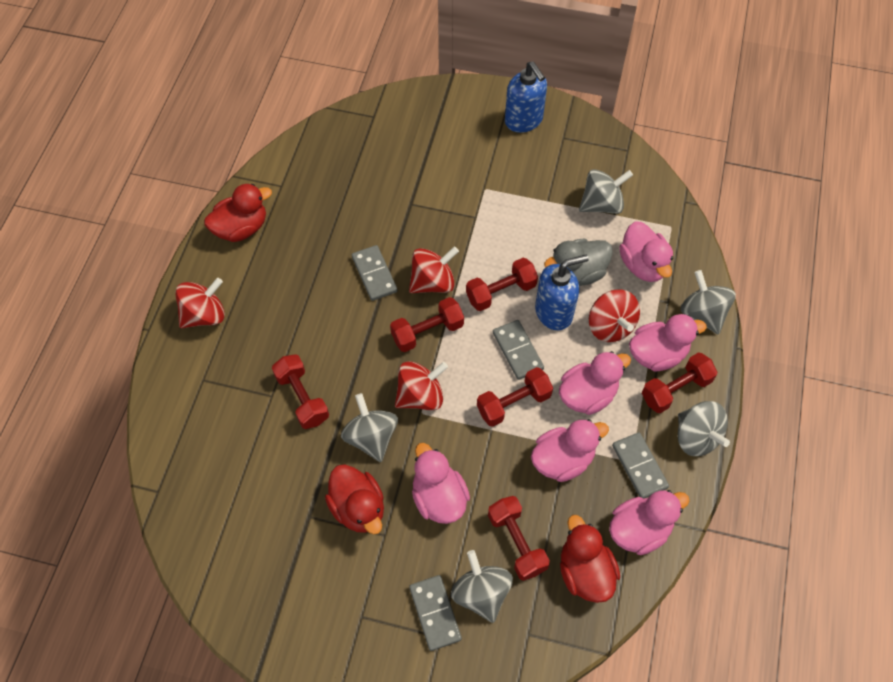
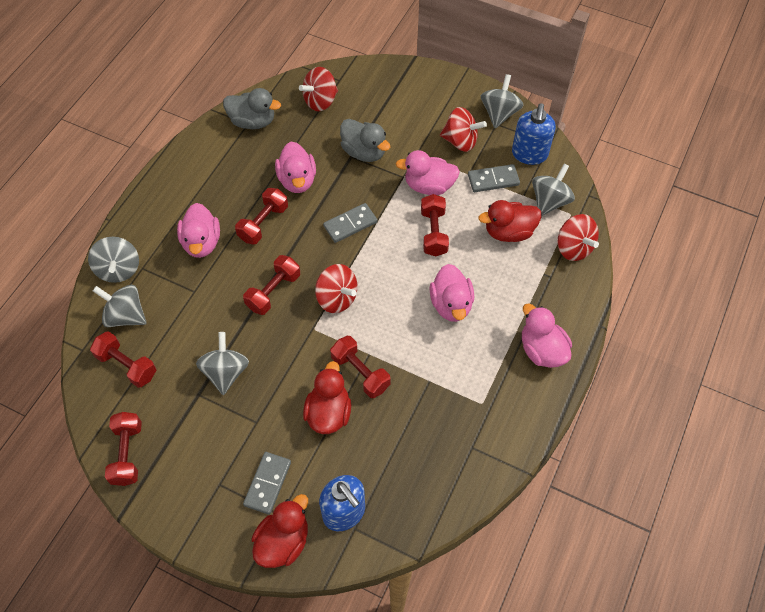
grey domino: 4 -> 3
grey duck: 1 -> 2
pink duck: 6 -> 5

